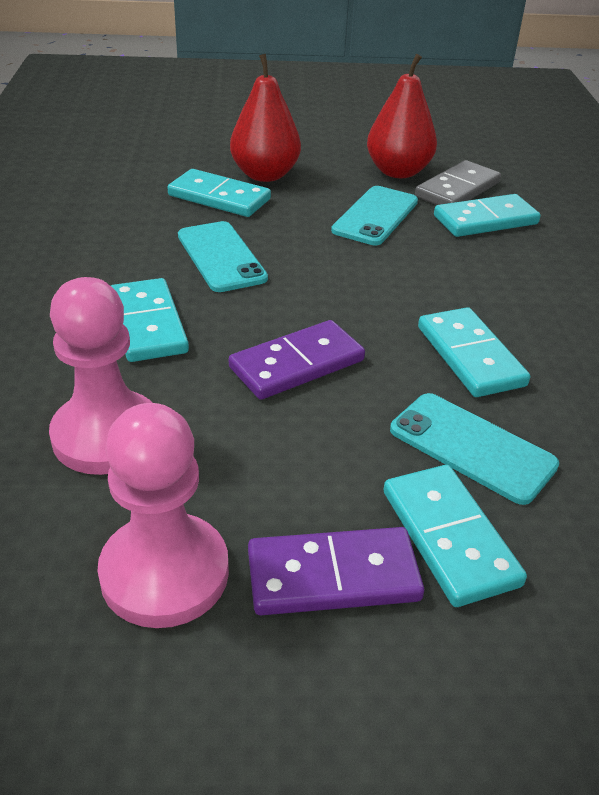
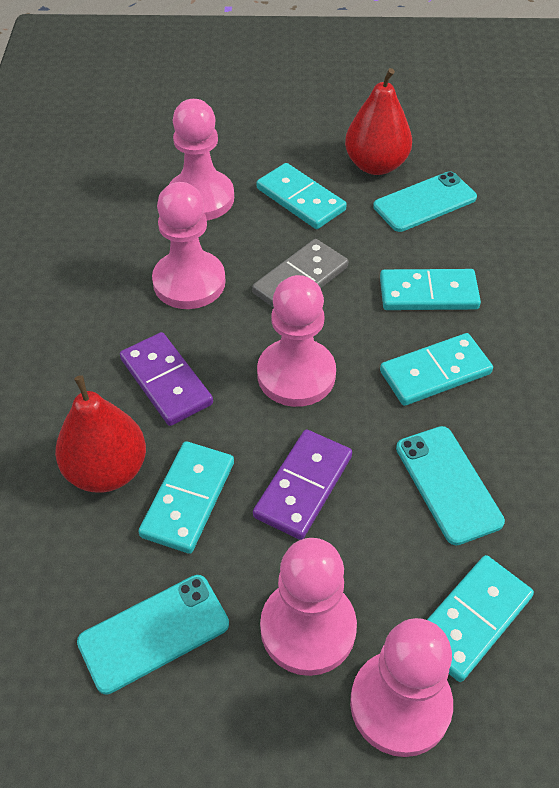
pink pawn: 2 -> 5

